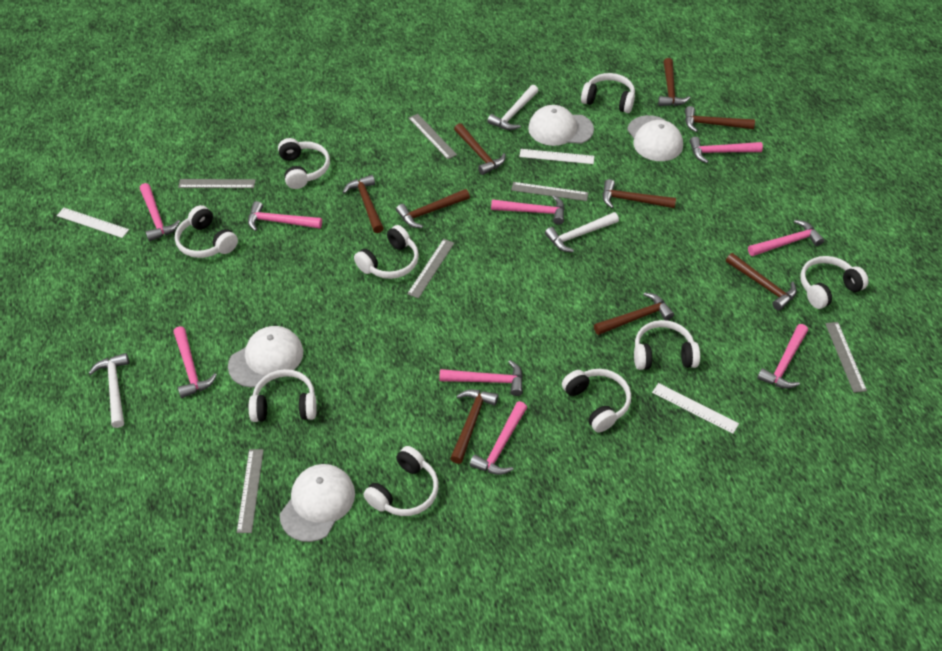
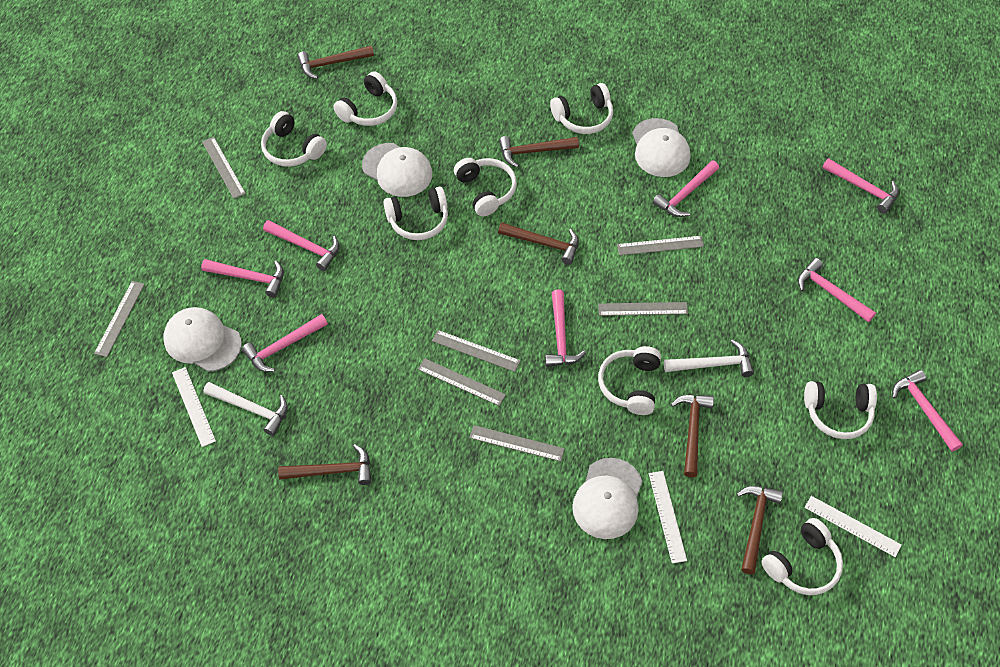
brown hammer: 9 -> 6
grey ruler: 6 -> 7
pink hammer: 9 -> 8
white hammer: 3 -> 2
white headphones: 9 -> 8

